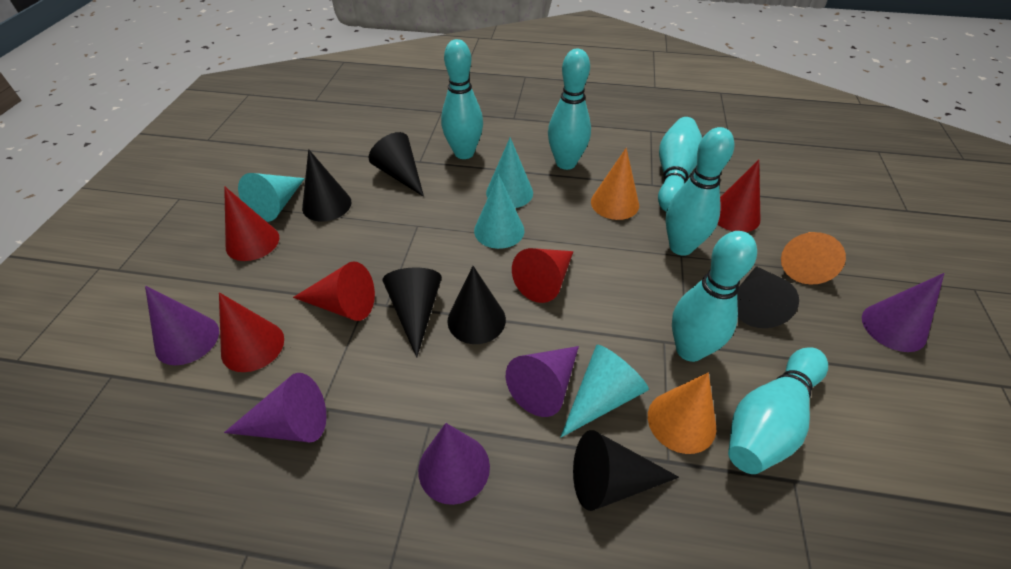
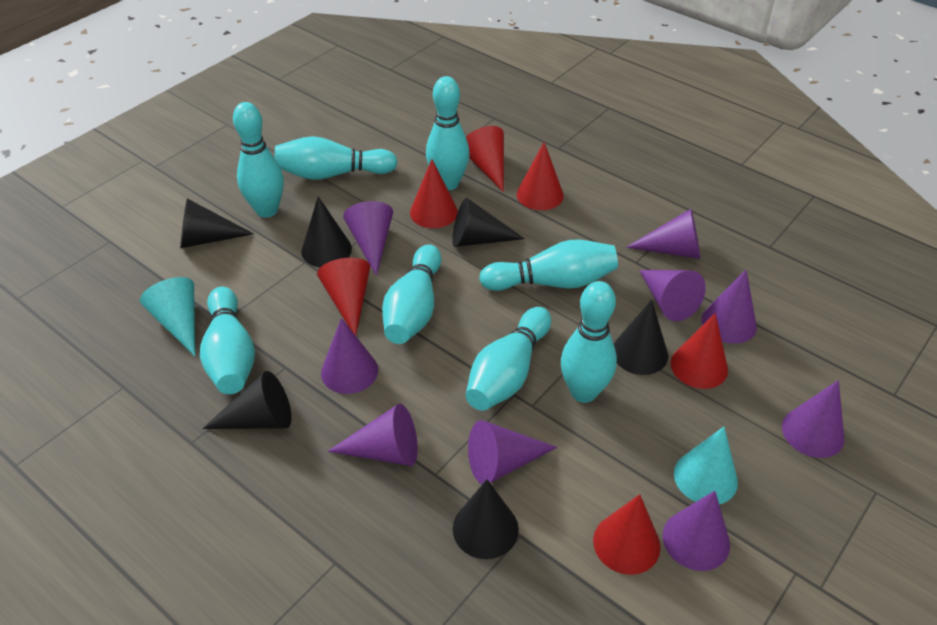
orange cone: 3 -> 0
purple cone: 5 -> 9
red cone: 5 -> 6
turquoise bowling pin: 6 -> 8
turquoise cone: 4 -> 2

